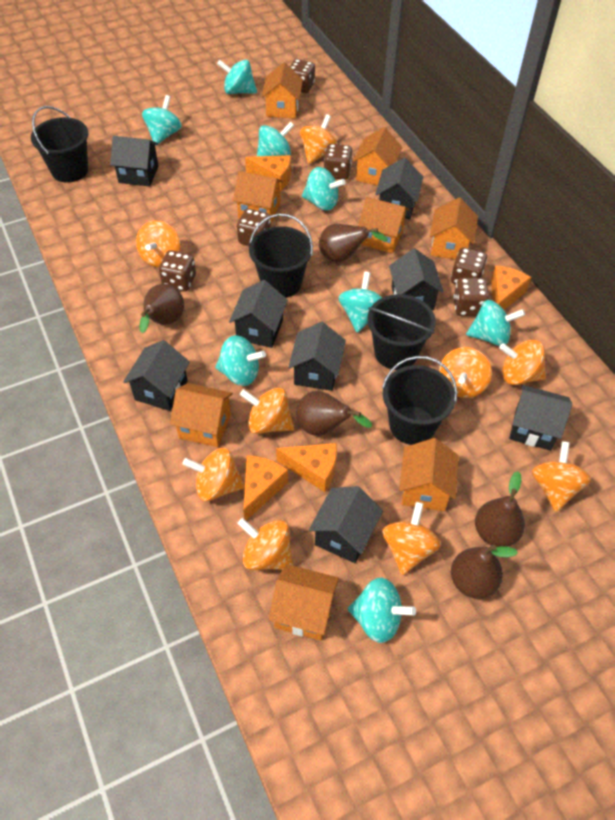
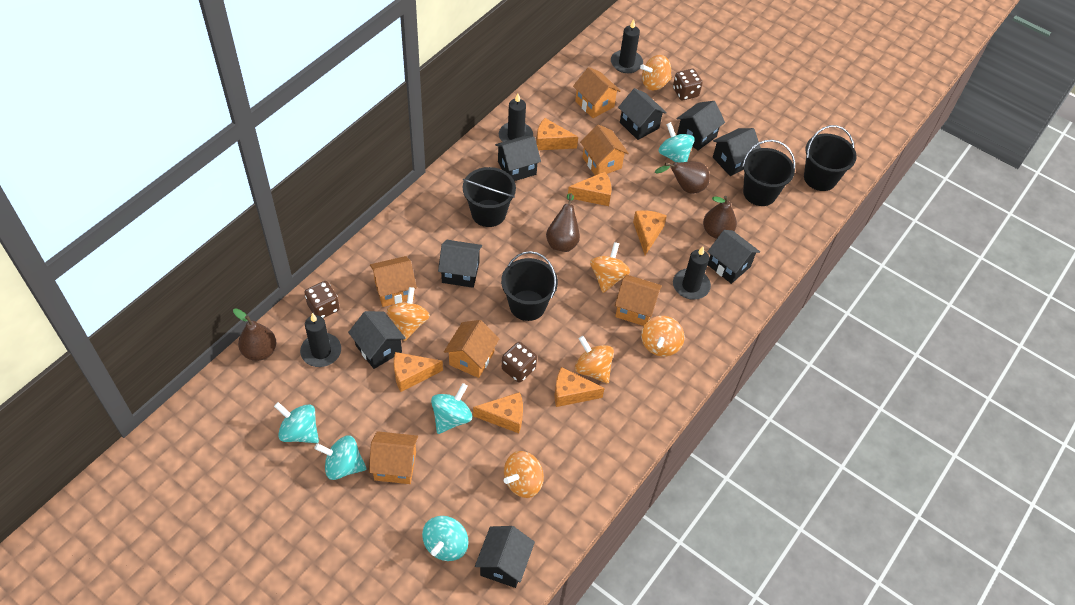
black candle: 0 -> 4
brown dice: 6 -> 3
brown pear: 5 -> 4
orange cheese: 4 -> 6
orange house: 8 -> 6
orange spinning top: 9 -> 6
turquoise spinning top: 8 -> 5

